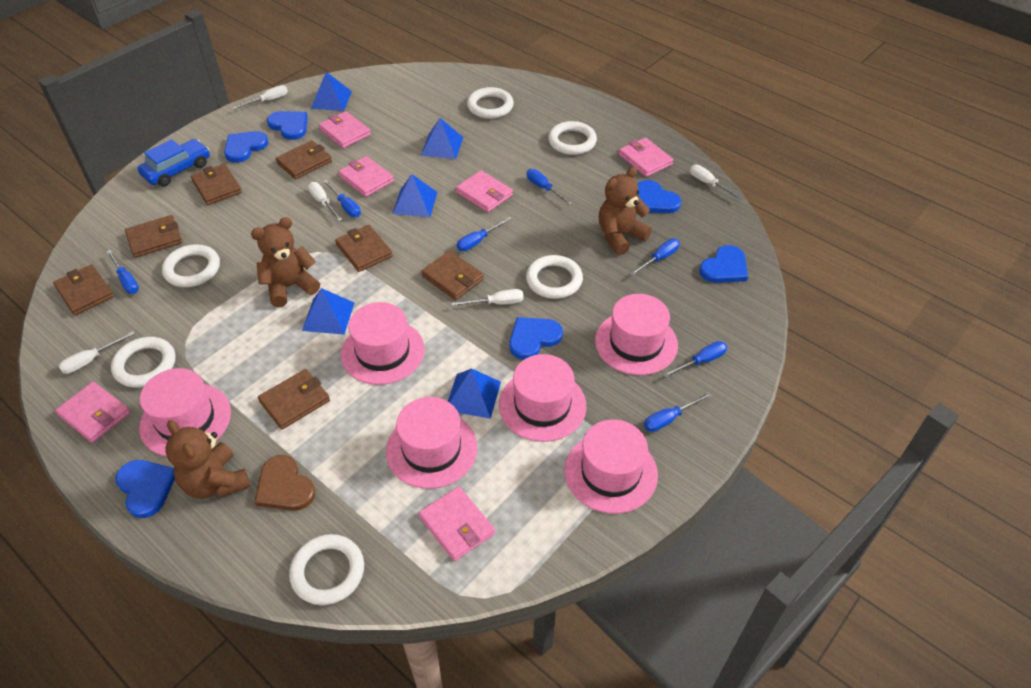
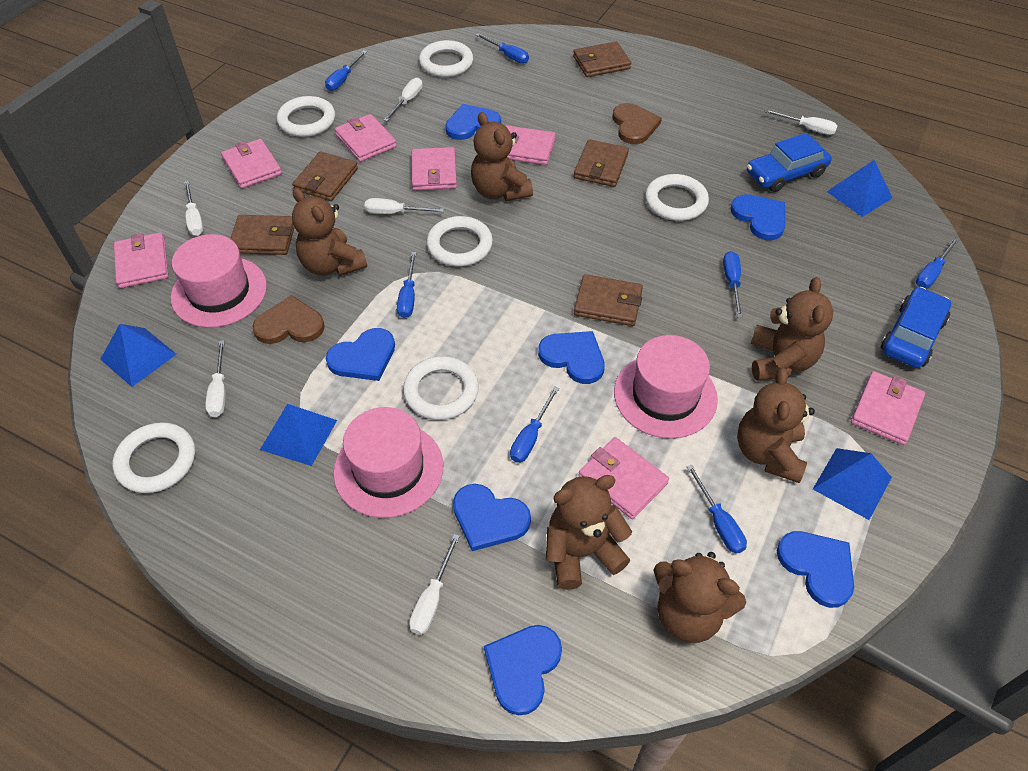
blue car: 1 -> 2
blue heart: 6 -> 7
blue pyramid: 5 -> 4
brown heart: 1 -> 2
brown teddy bear: 3 -> 6
brown wallet: 7 -> 5
pink hat: 6 -> 3
pink wallet: 6 -> 7
white screwdriver: 5 -> 6

